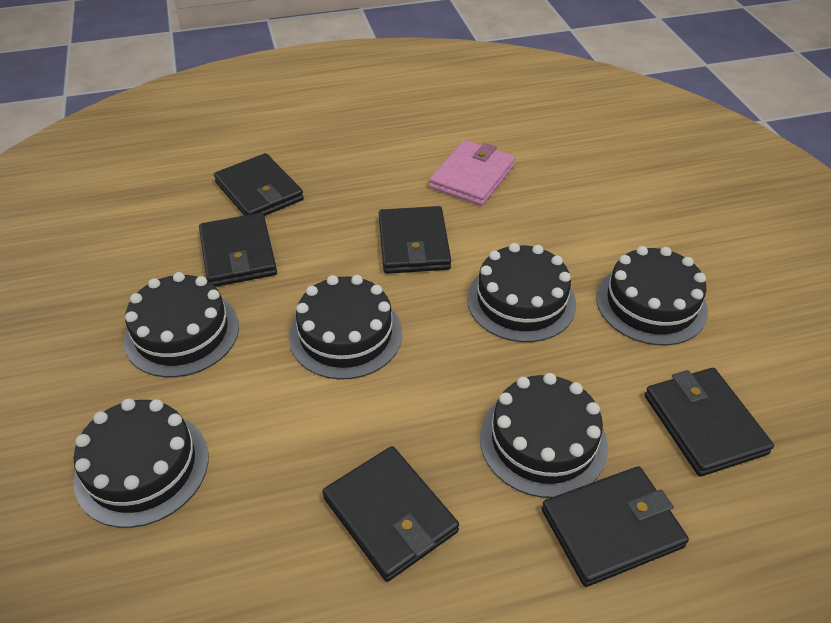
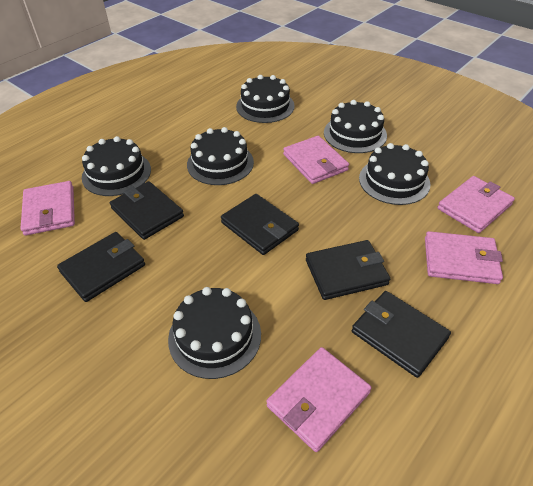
black wallet: 6 -> 5
pink wallet: 1 -> 5

